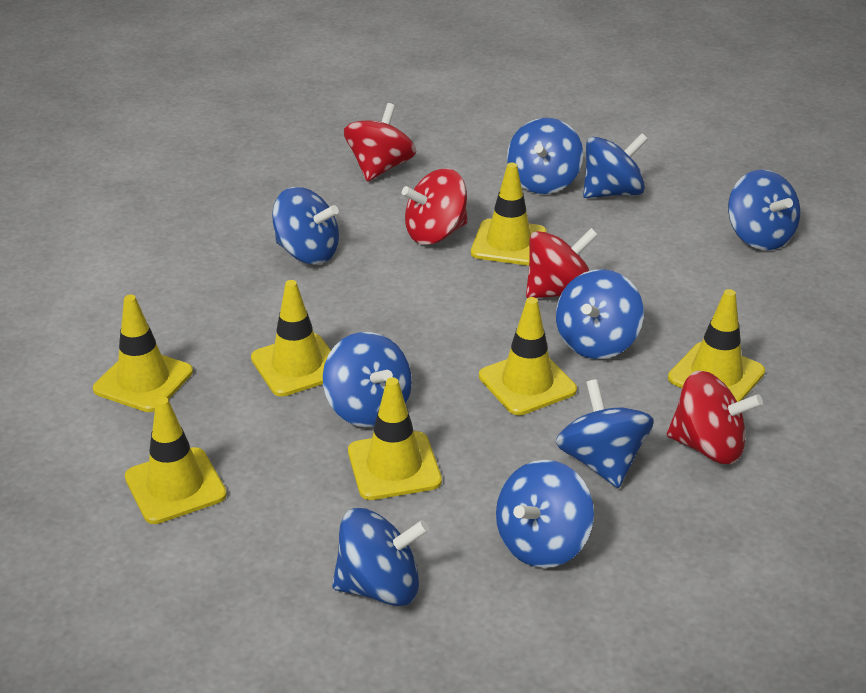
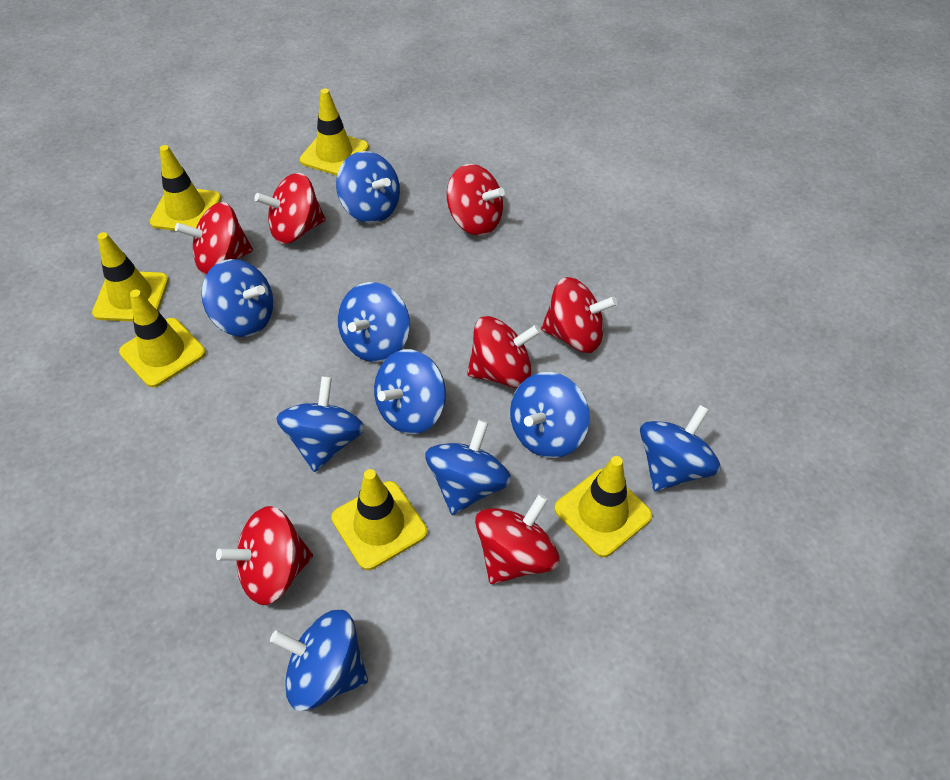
red spinning top: 4 -> 7
yellow traffic cone: 7 -> 6

